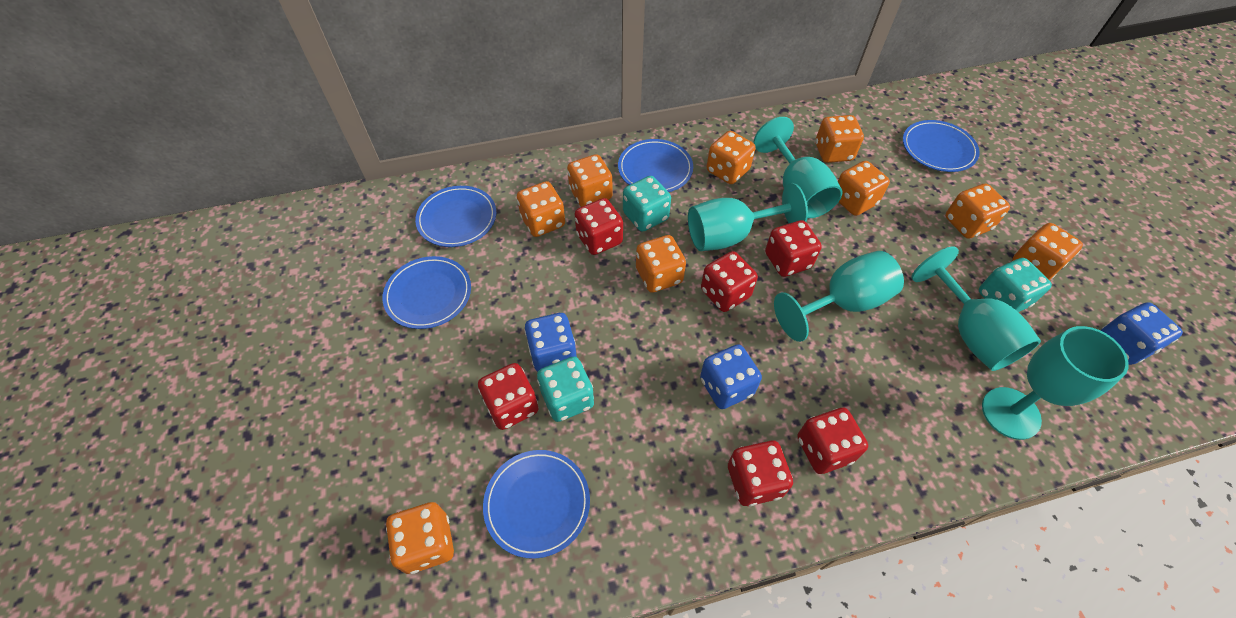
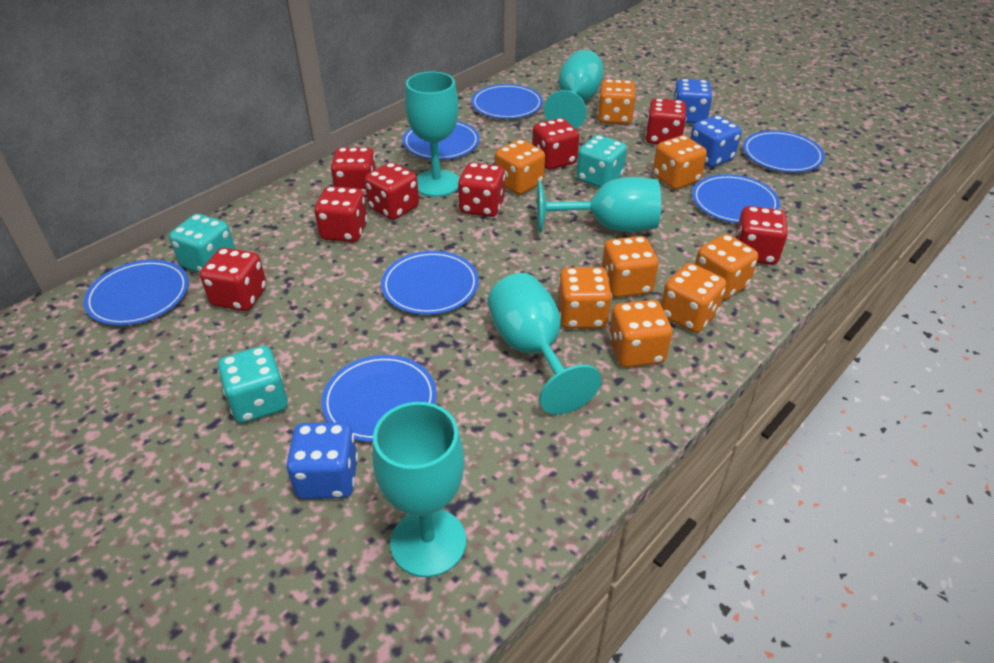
blue plate: 5 -> 7
orange dice: 9 -> 8
red dice: 6 -> 8

